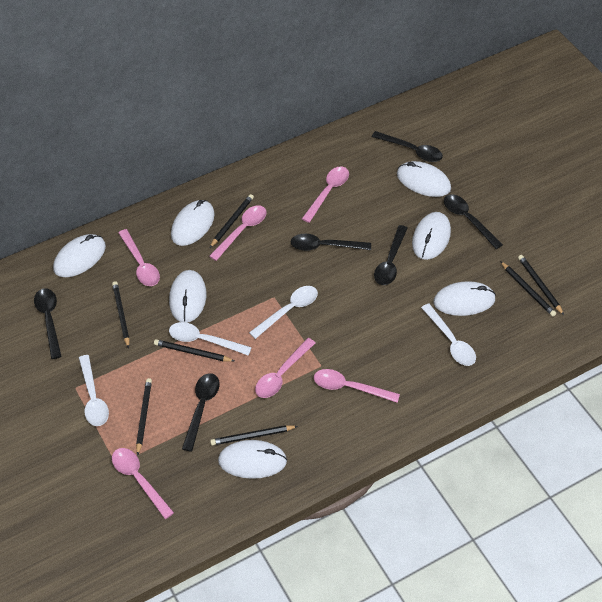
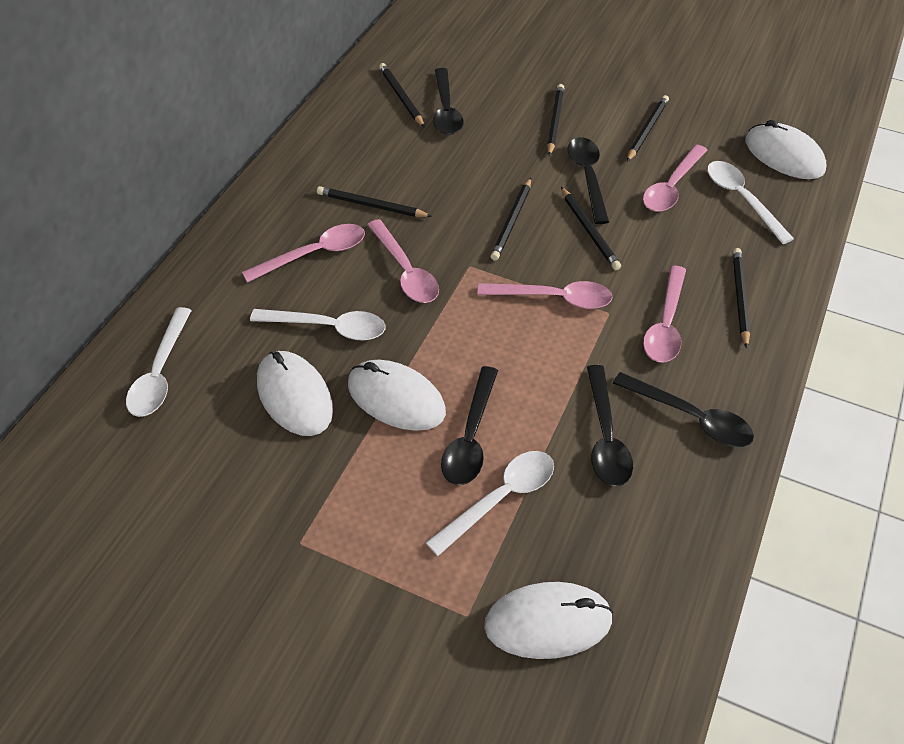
black spoon: 6 -> 5
pink spoon: 6 -> 5
white mouse: 7 -> 4

